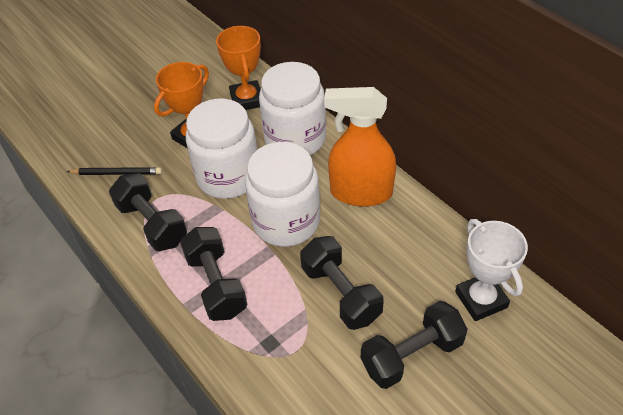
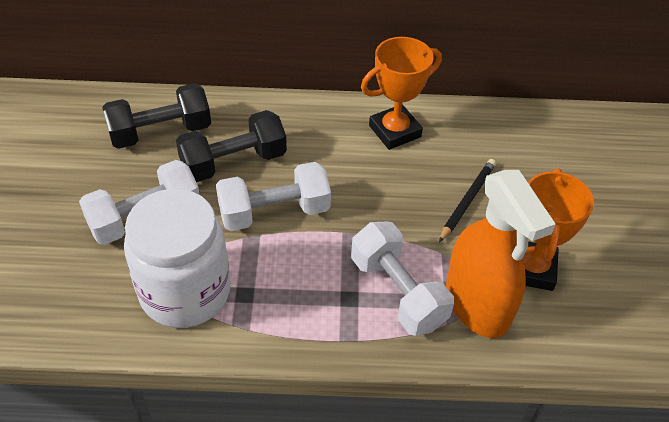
black dumbbell: 4 -> 2
white dumbbell: 0 -> 3
white jar: 3 -> 1
white trophy: 1 -> 0

